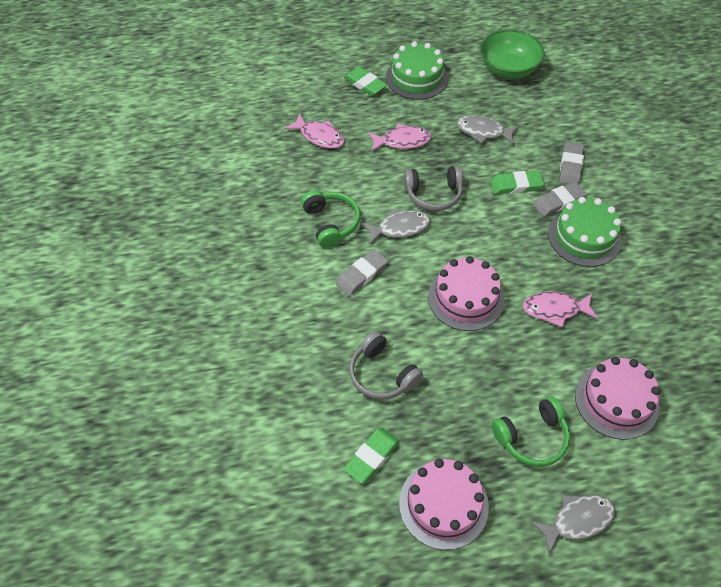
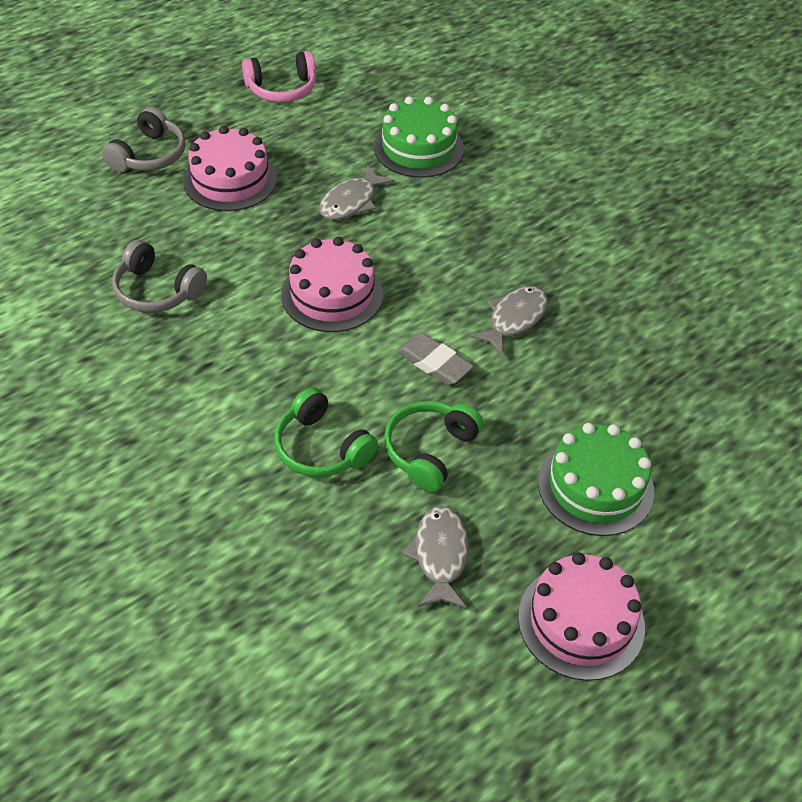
green bowl: 1 -> 0
green eraser: 3 -> 0
grey eraser: 3 -> 1
pink fish: 3 -> 0
pink headphones: 0 -> 1

